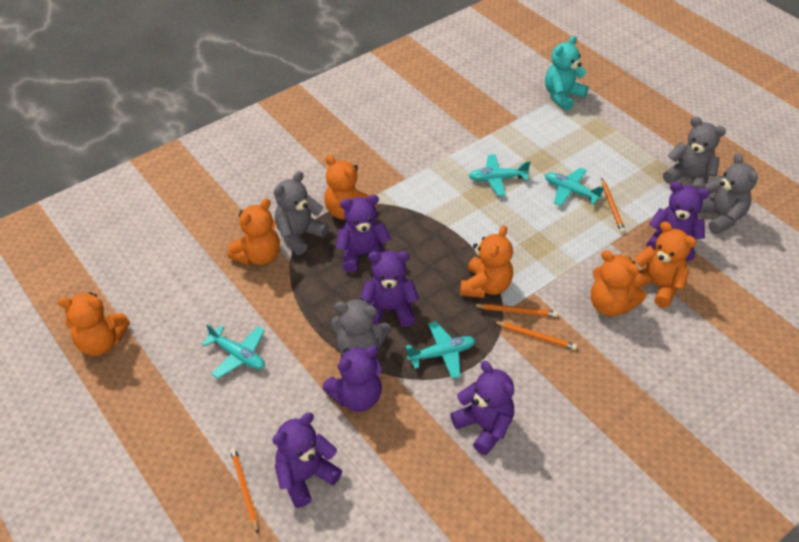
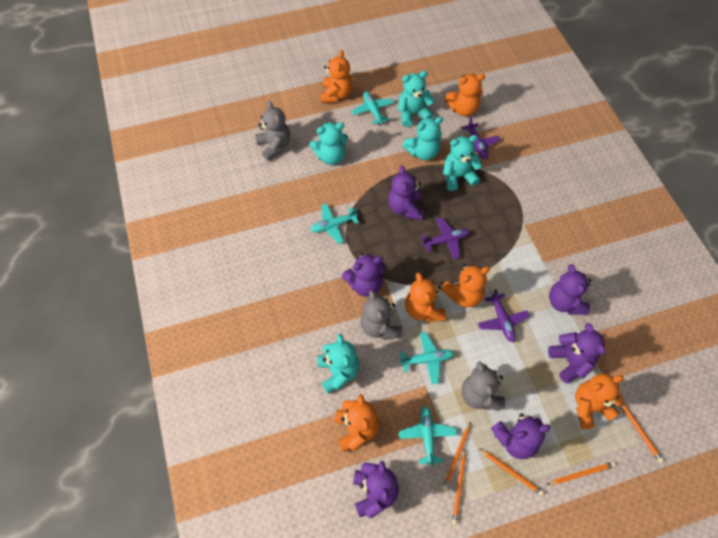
grey teddy bear: 4 -> 3
orange pencil: 4 -> 5
purple plane: 0 -> 3
turquoise teddy bear: 1 -> 5

